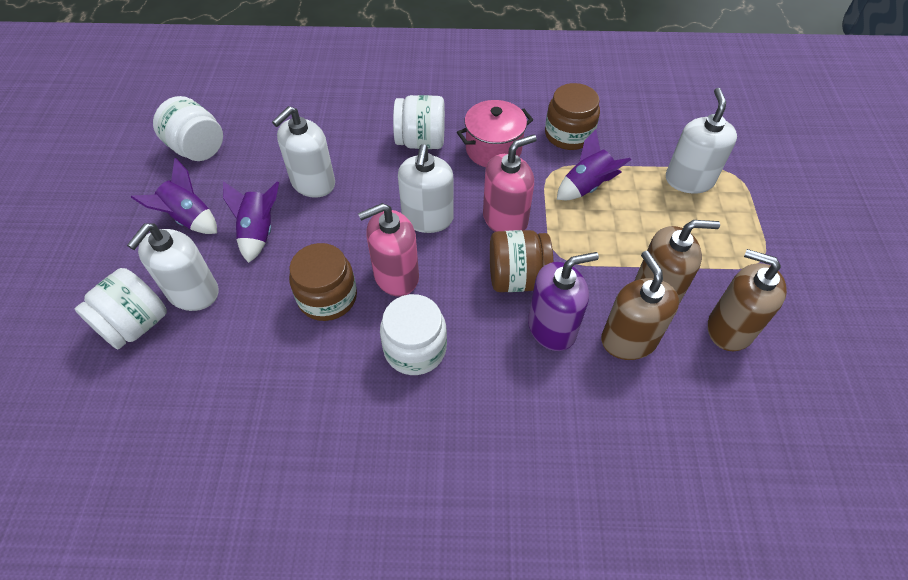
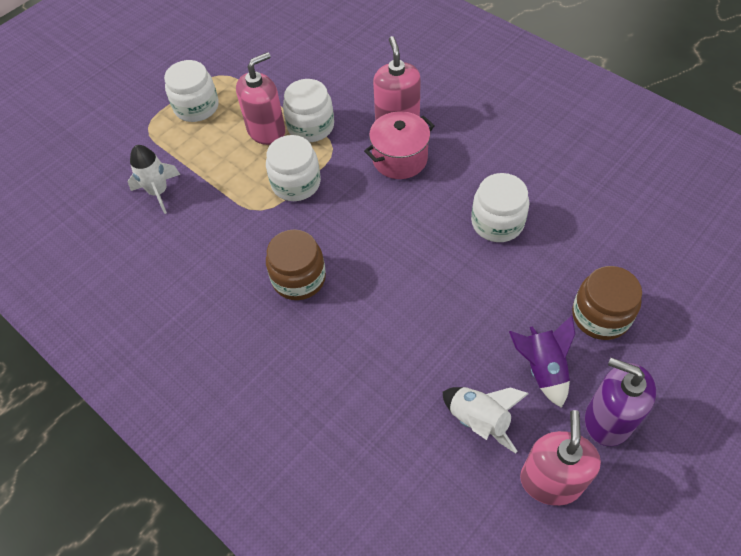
brown jar: 3 -> 2
brown soap dispenser: 3 -> 0
pink soap dispenser: 2 -> 3
purple rocket: 3 -> 1
white rocket: 0 -> 2
white soap dispenser: 4 -> 0

